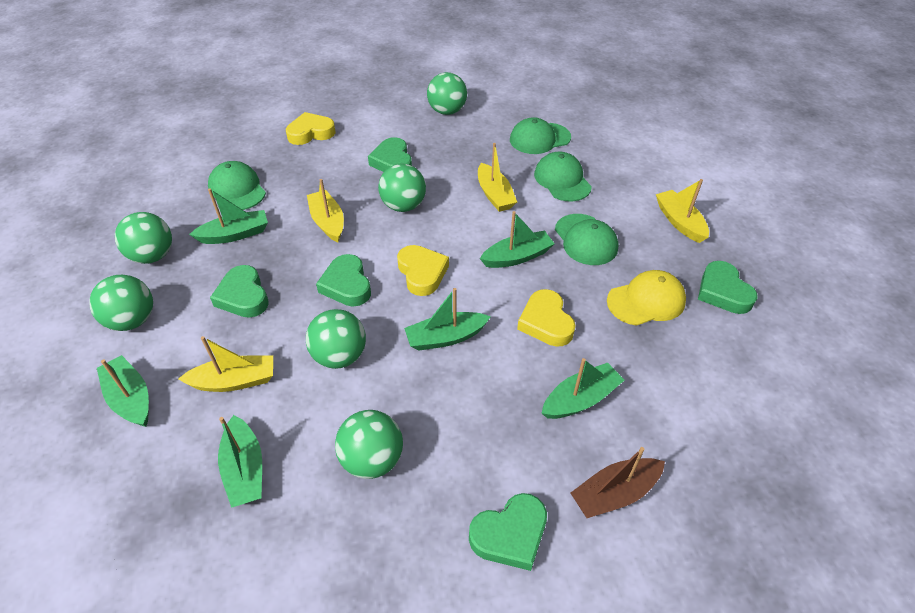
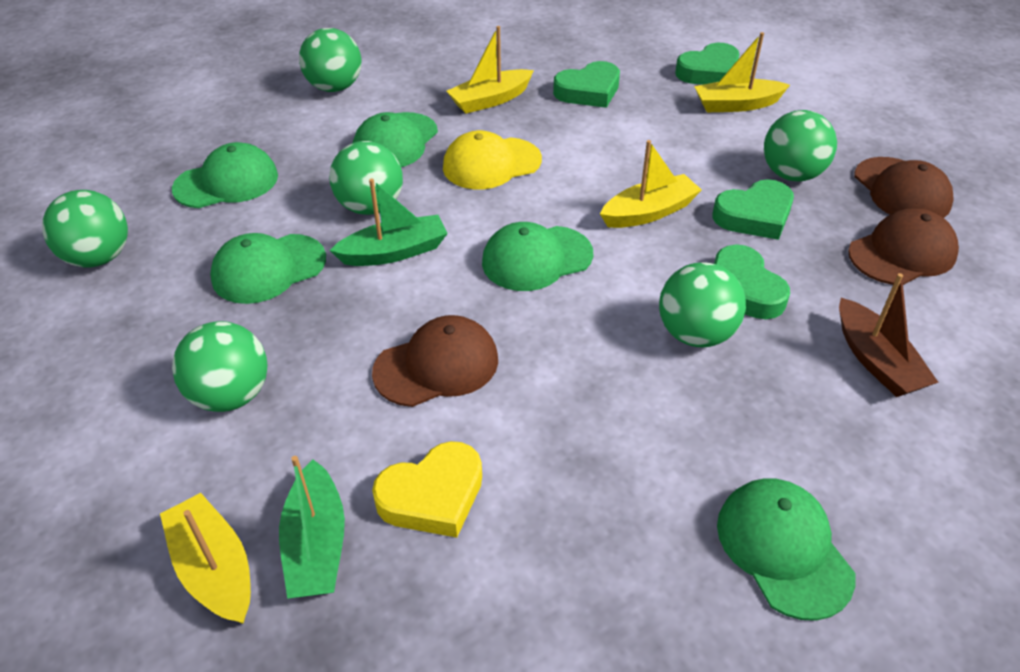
brown cap: 0 -> 3
green boat: 6 -> 2
green cap: 4 -> 5
green heart: 5 -> 4
yellow heart: 3 -> 1

